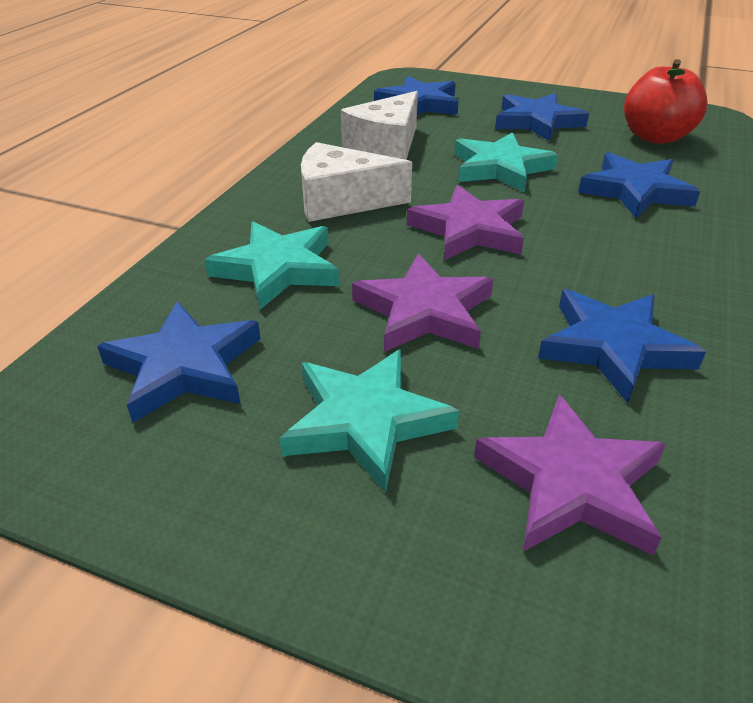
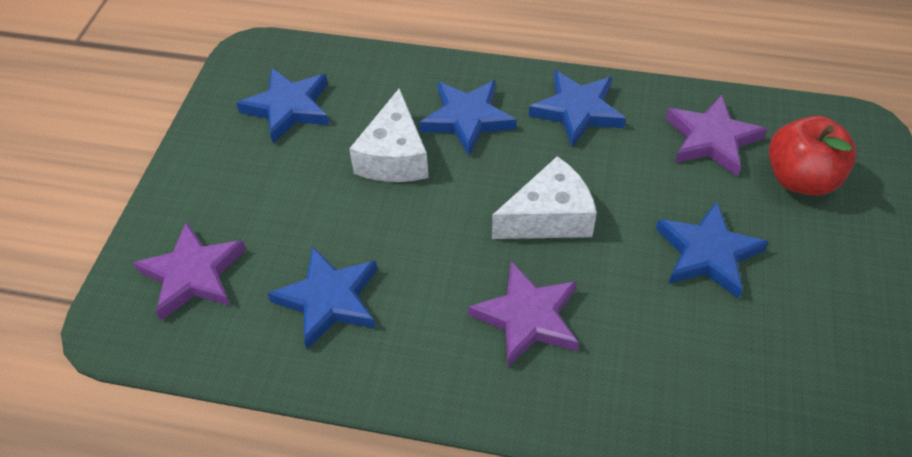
turquoise star: 3 -> 0

